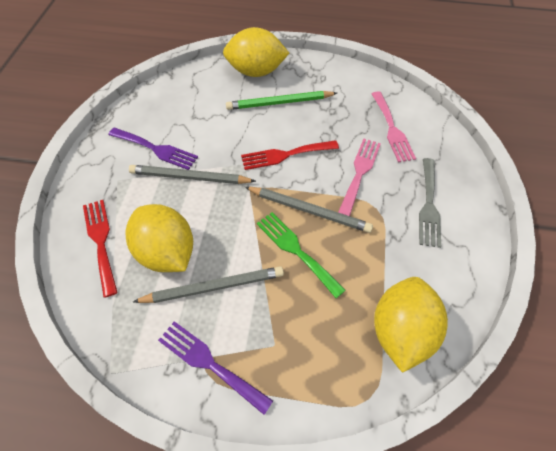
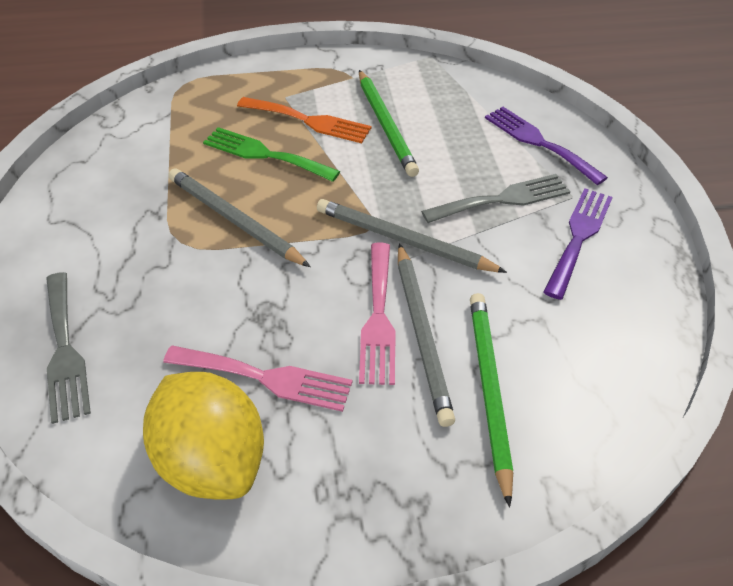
green pencil: 1 -> 2
grey fork: 1 -> 2
orange fork: 0 -> 1
red fork: 2 -> 0
yellow lemon: 3 -> 1

